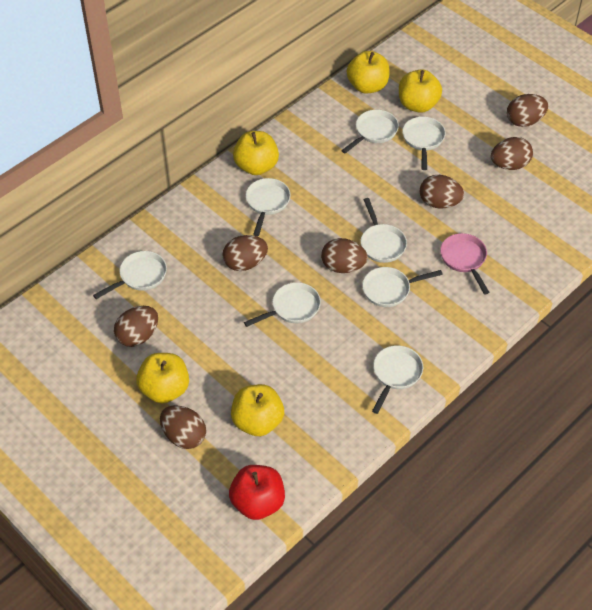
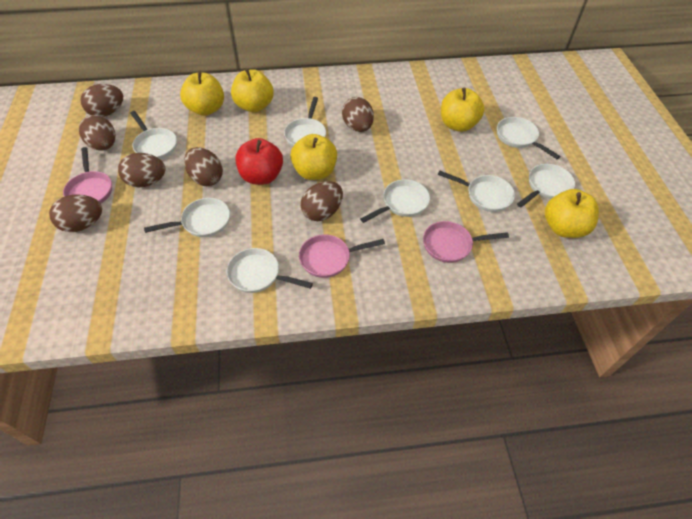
pink pan: 1 -> 3

